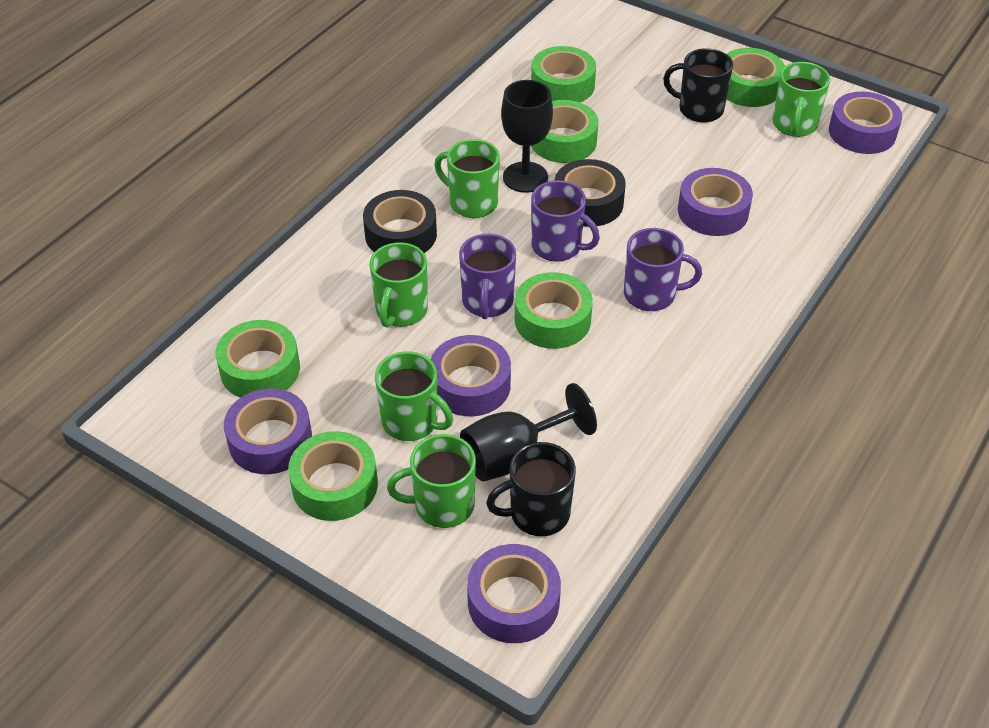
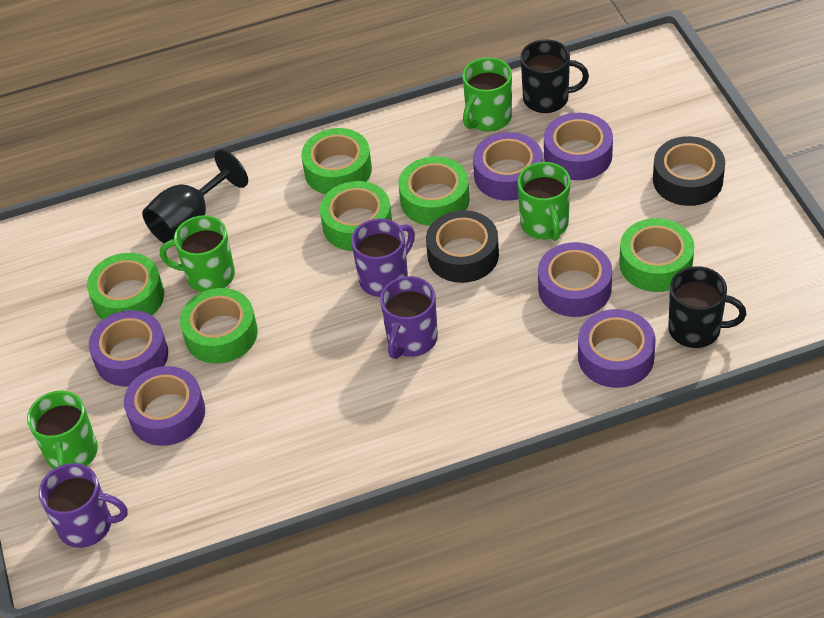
black goblet: 2 -> 1
green mug: 5 -> 4
purple tape: 5 -> 6

